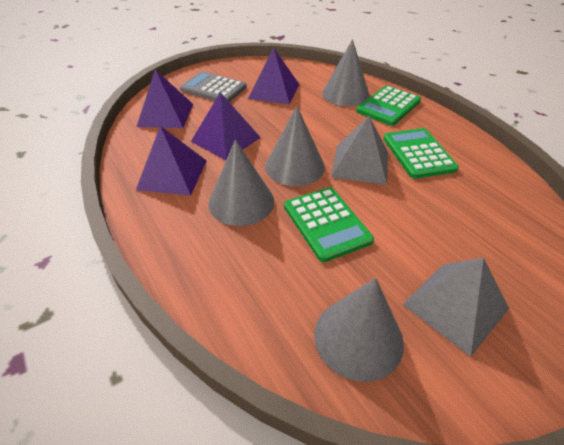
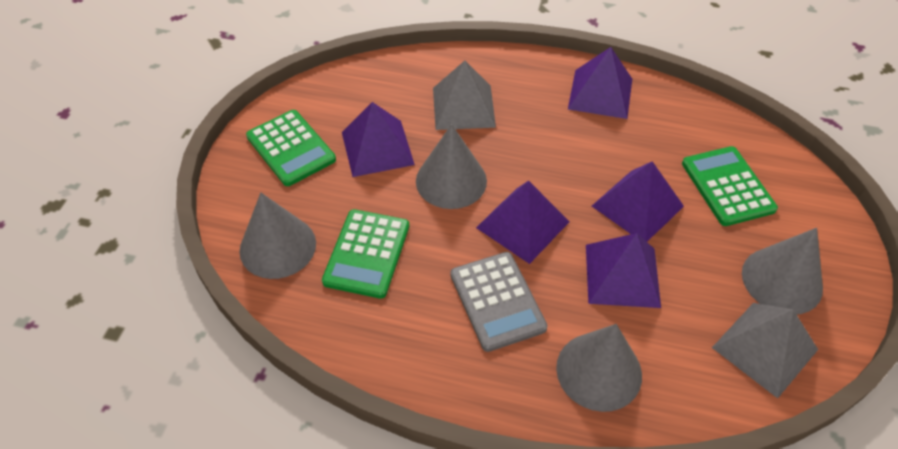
purple pyramid: 4 -> 5

